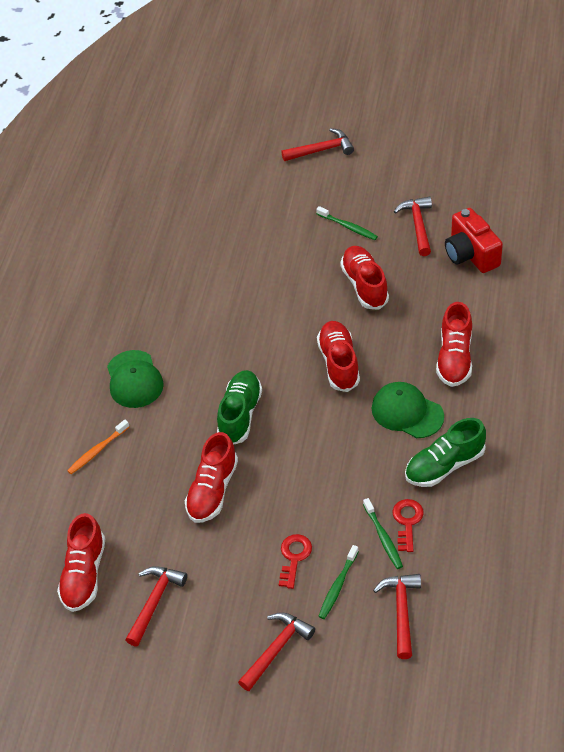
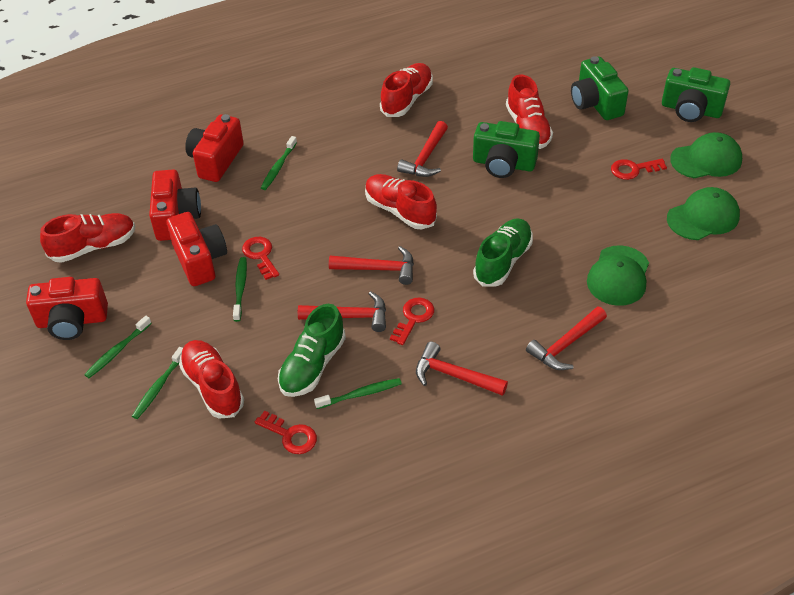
green camera: 0 -> 3
green cap: 2 -> 3
green toothbrush: 3 -> 5
orange toothbrush: 1 -> 0
red camera: 1 -> 4
red key: 2 -> 4

